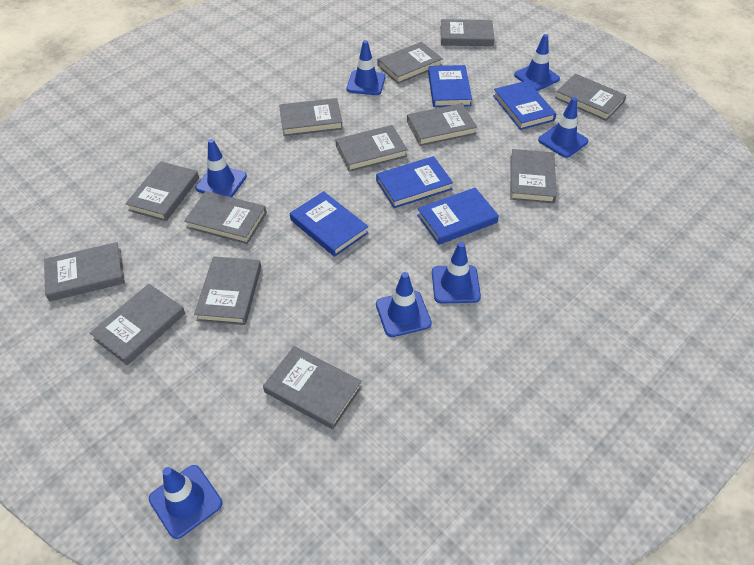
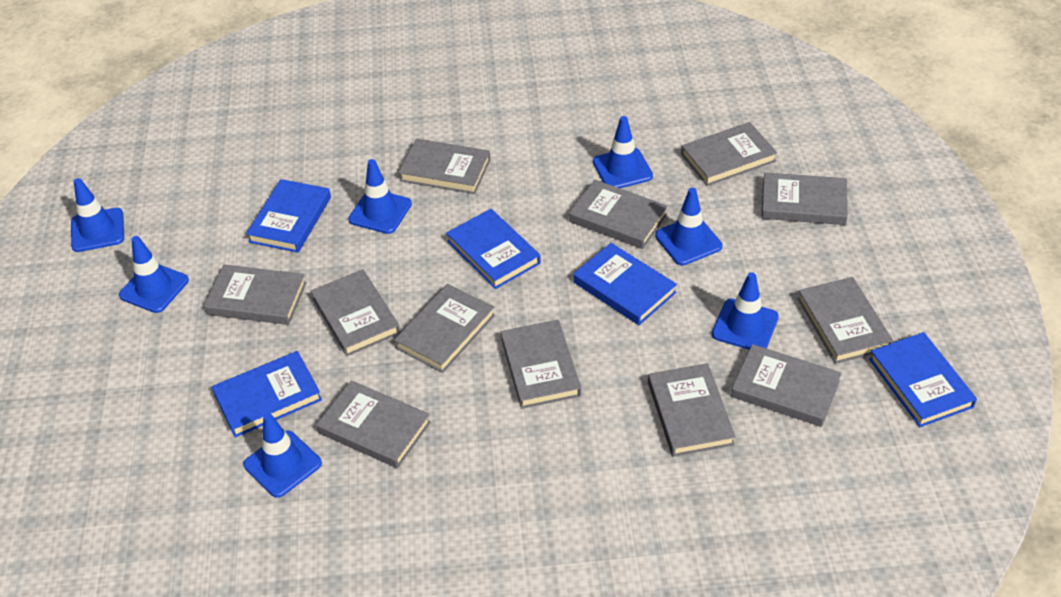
grey book: 13 -> 12

